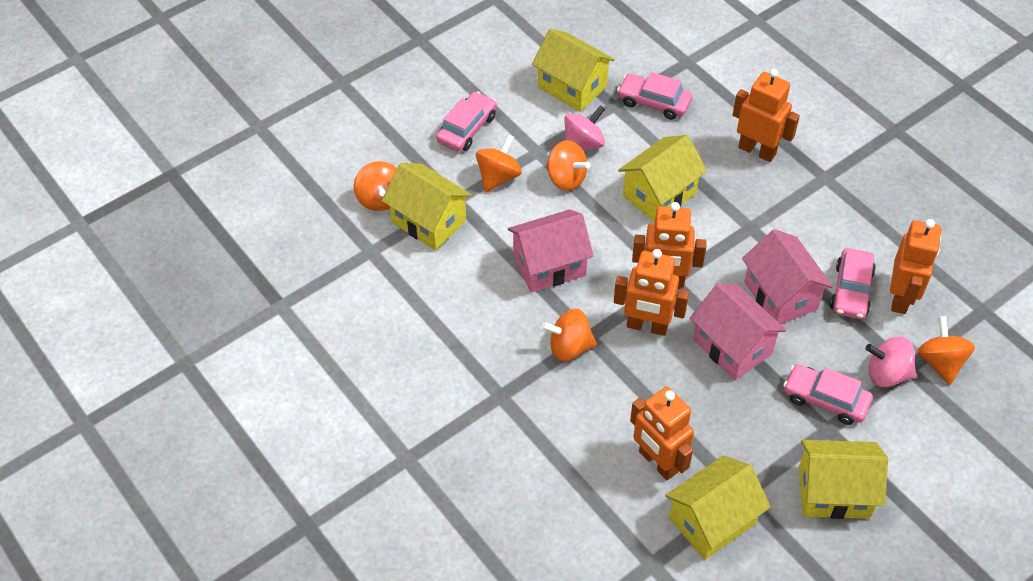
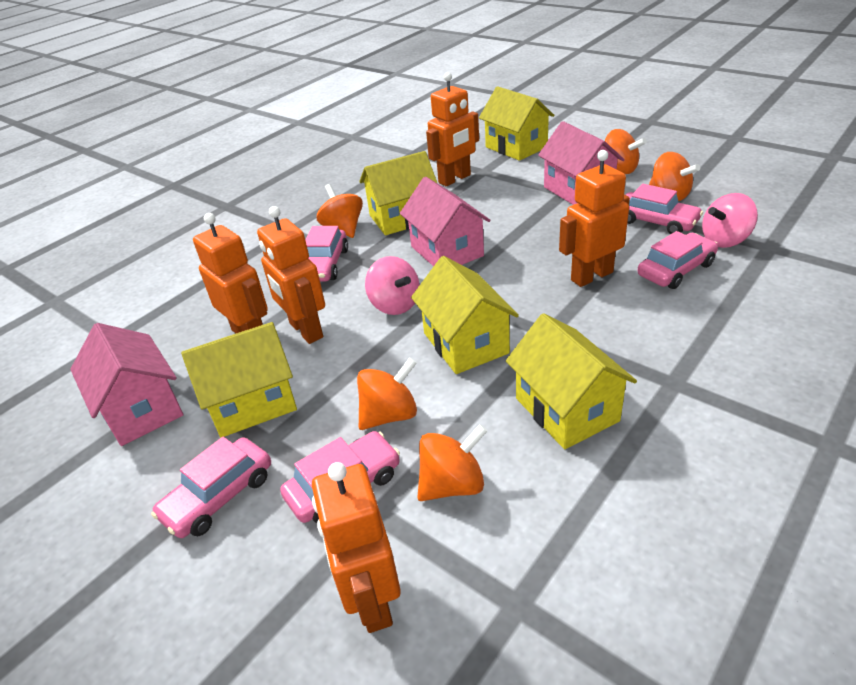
pink car: 4 -> 5

